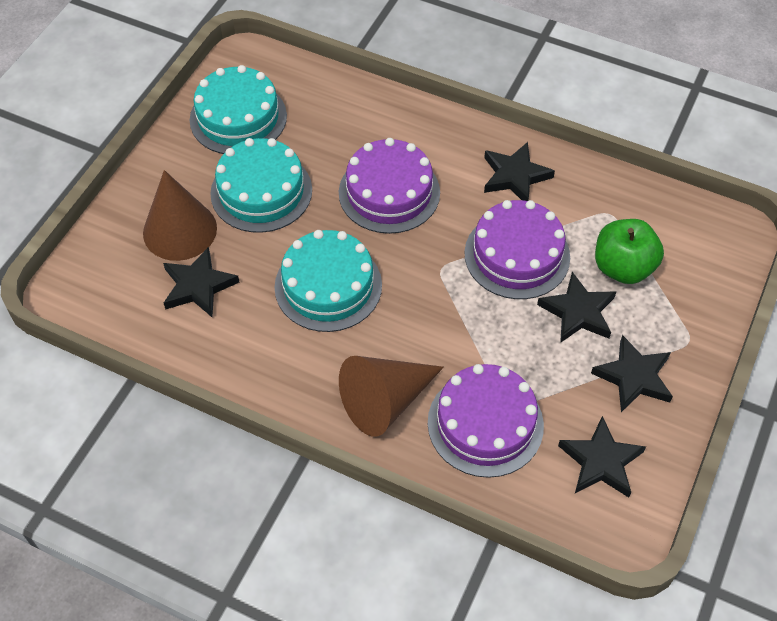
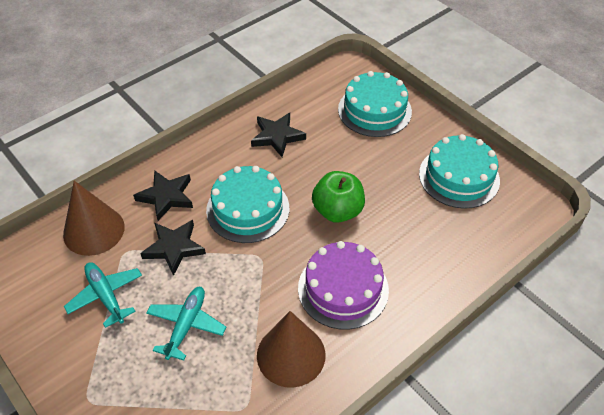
black star: 5 -> 3
purple cake: 3 -> 1
turquoise plane: 0 -> 2

